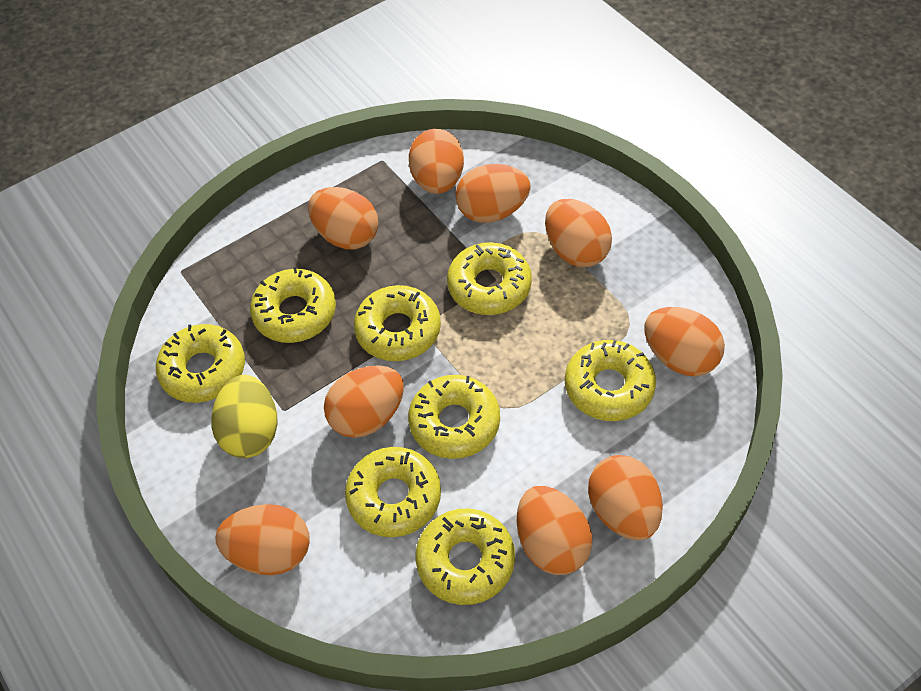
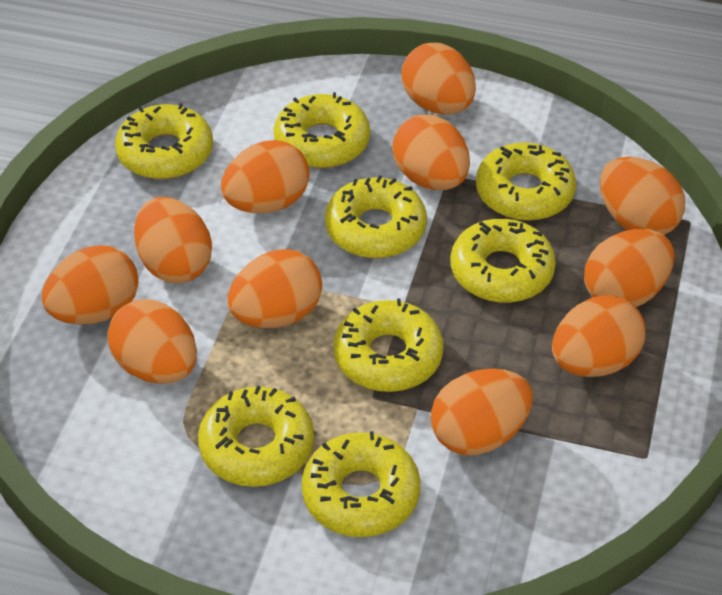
orange egg: 9 -> 11
yellow egg: 1 -> 0

